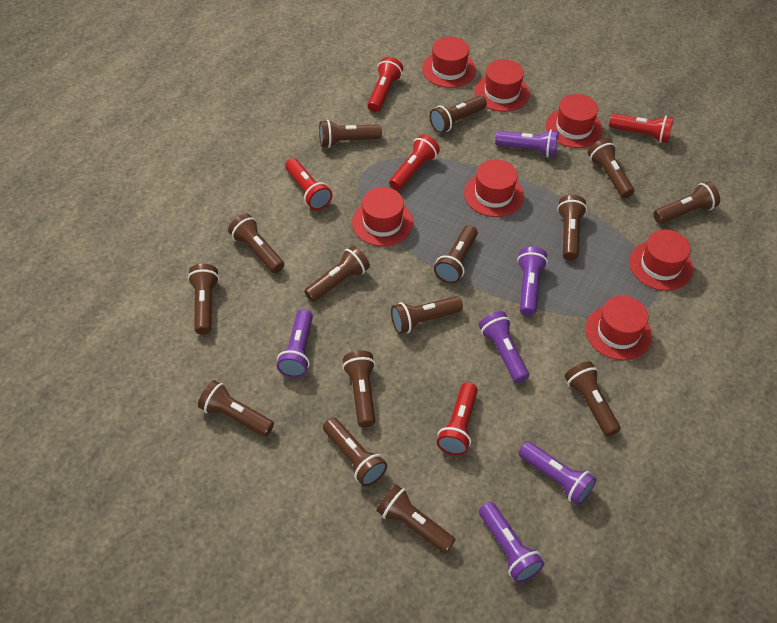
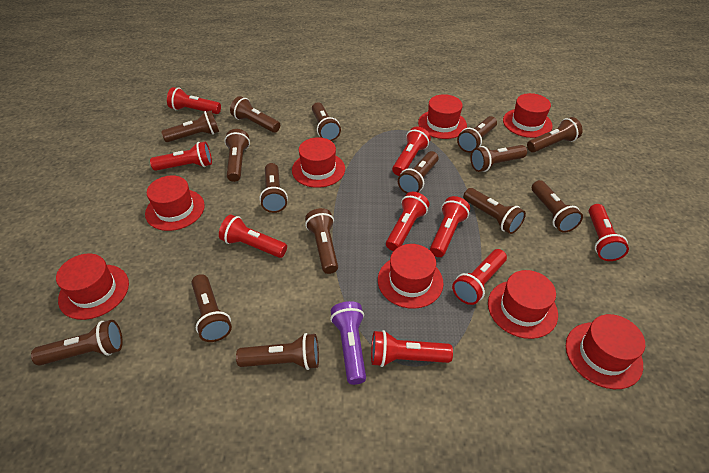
purple flashlight: 6 -> 1
red flashlight: 5 -> 9
red hat: 7 -> 8

